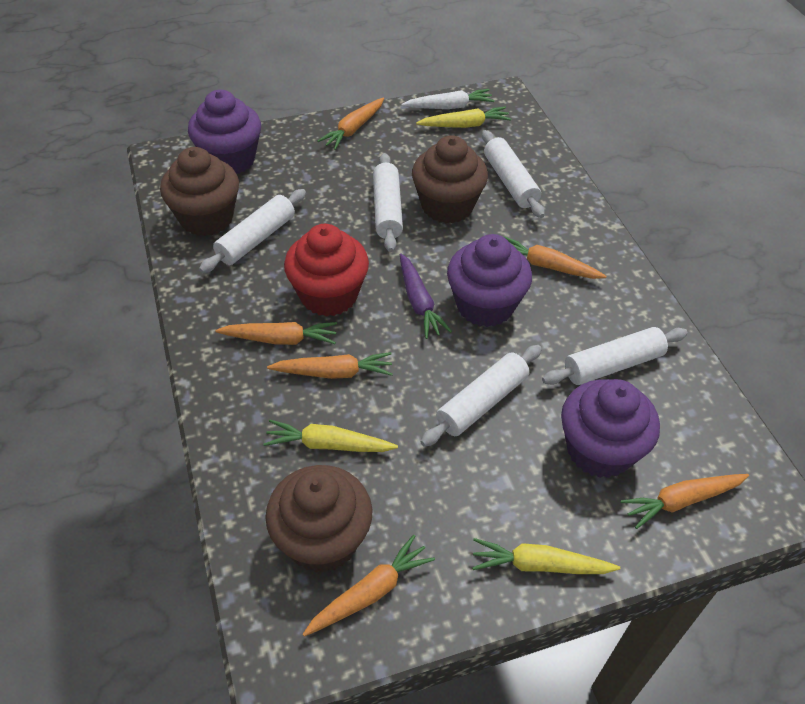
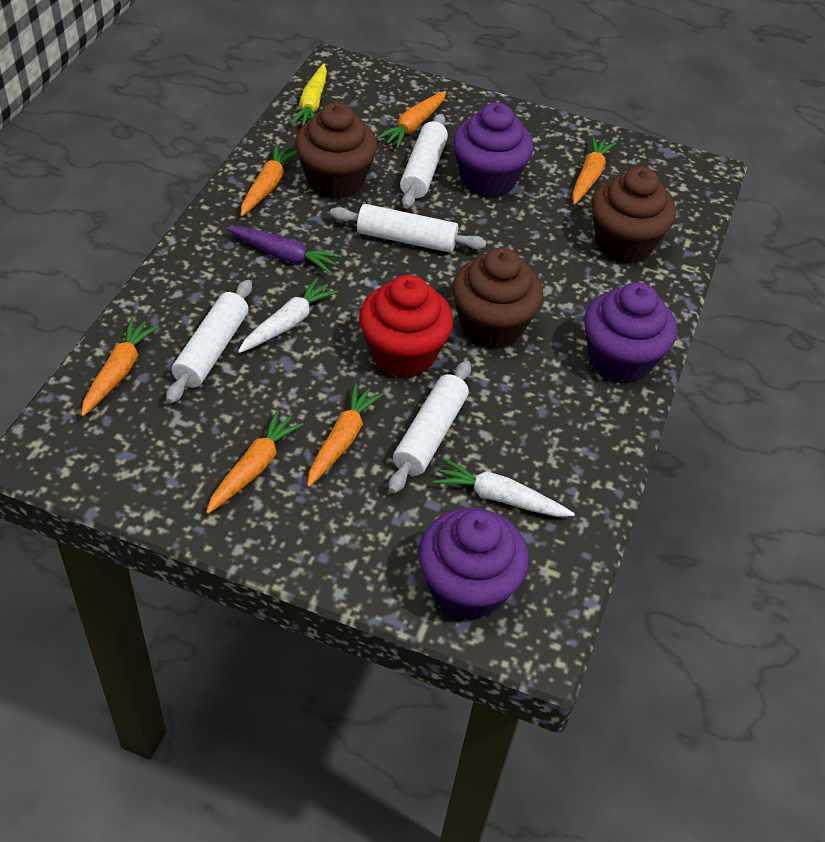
white carrot: 1 -> 2
white rolling pin: 5 -> 4
yellow carrot: 3 -> 1

